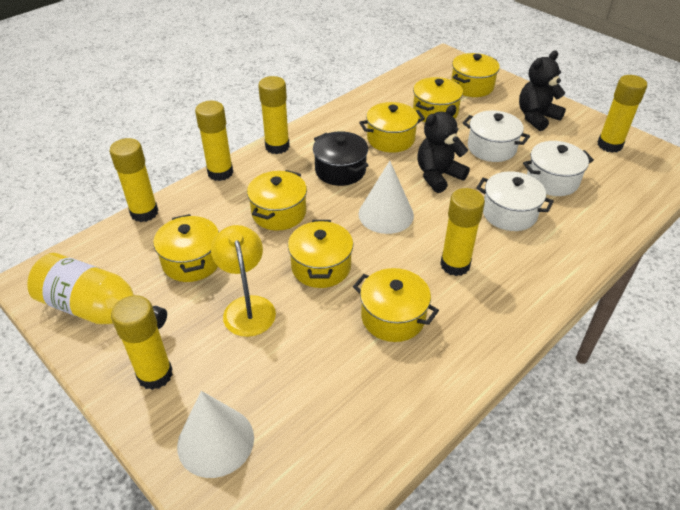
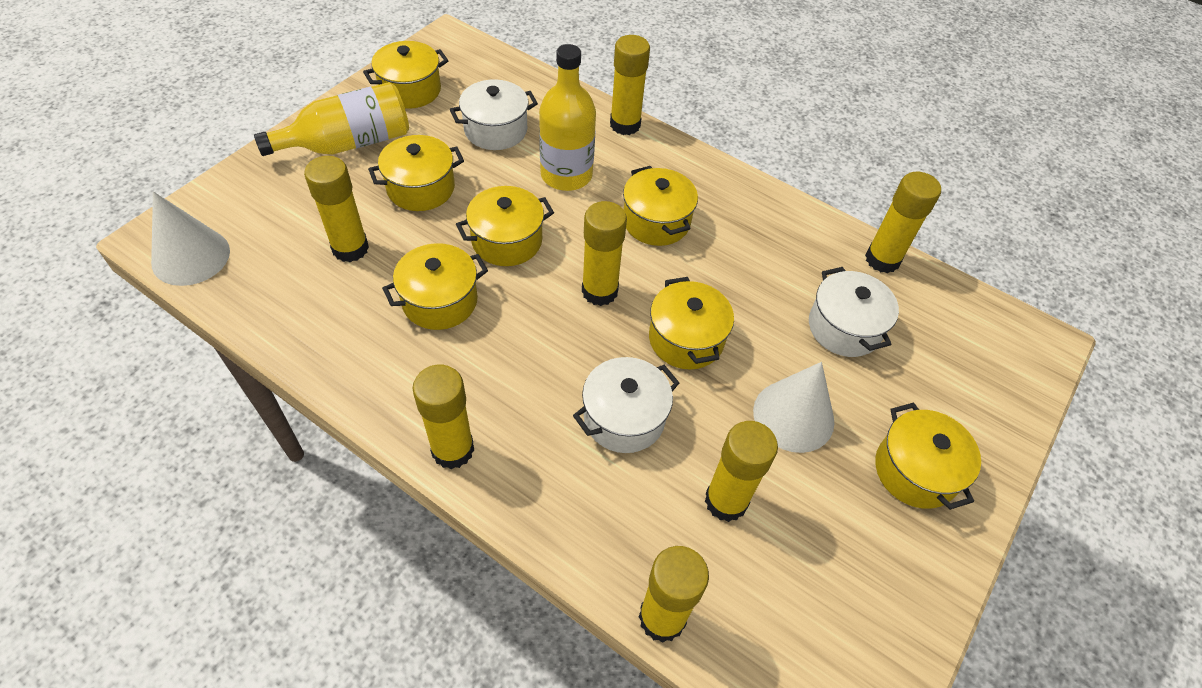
black pot: 1 -> 0
black teddy bear: 2 -> 0
yellow bottle: 1 -> 2
yellow glue stick: 6 -> 7
yellow lamp: 1 -> 0

